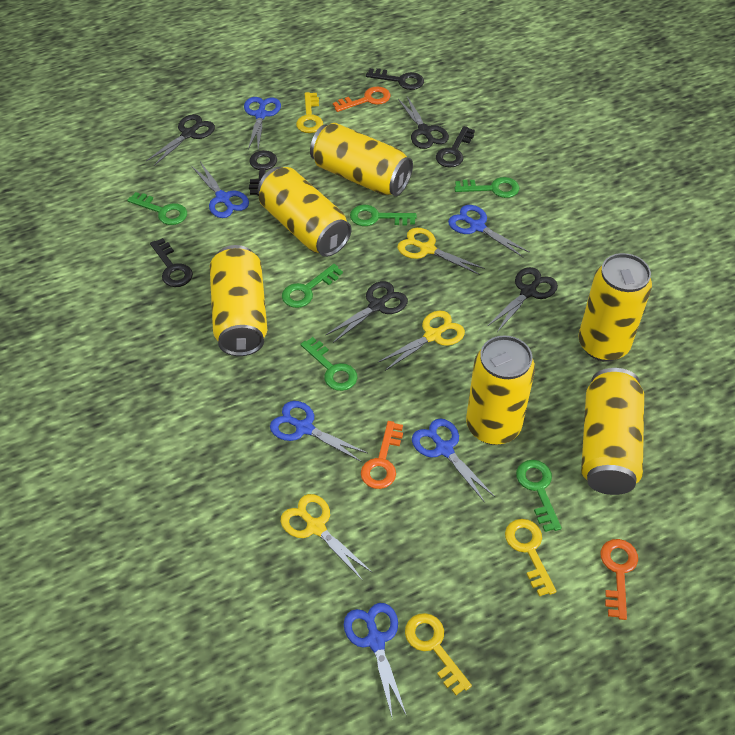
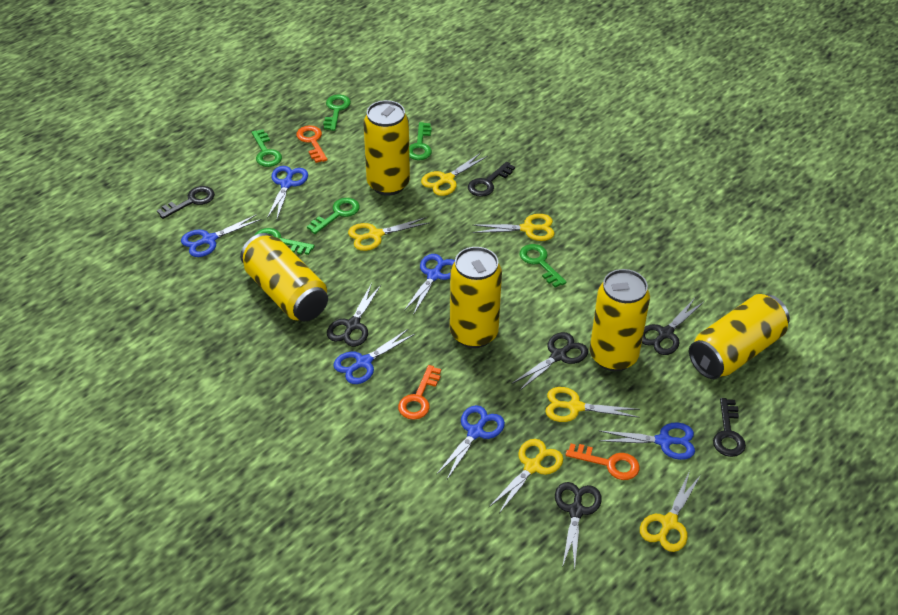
black key: 4 -> 3
yellow can: 6 -> 5
yellow key: 3 -> 0
yellow scissors: 3 -> 6

